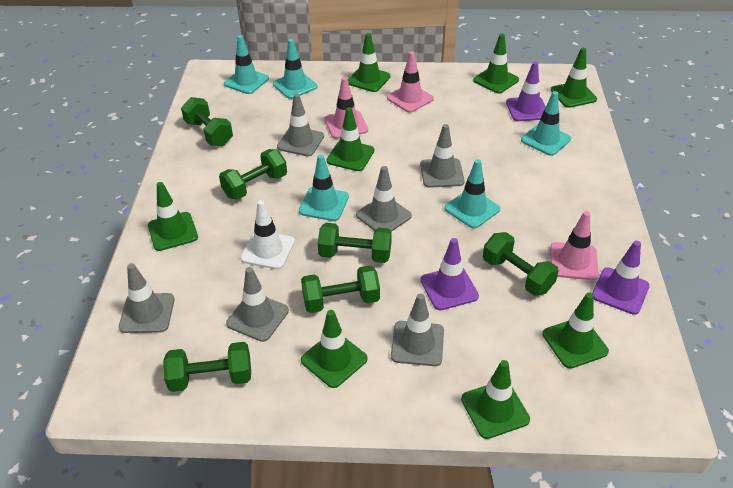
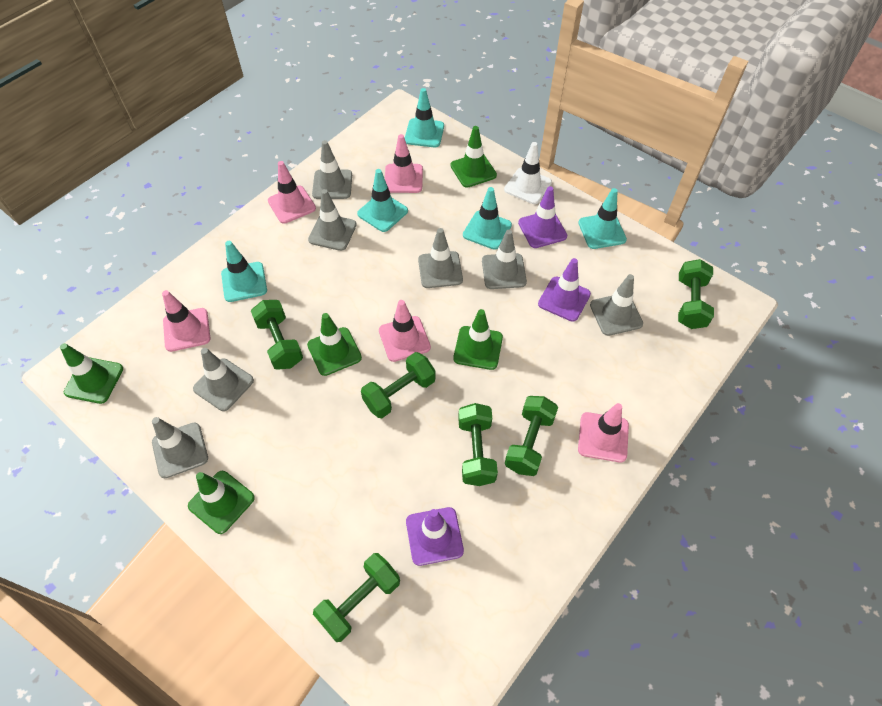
green traffic cone: 8 -> 5
grey traffic cone: 6 -> 7
pink traffic cone: 3 -> 5

